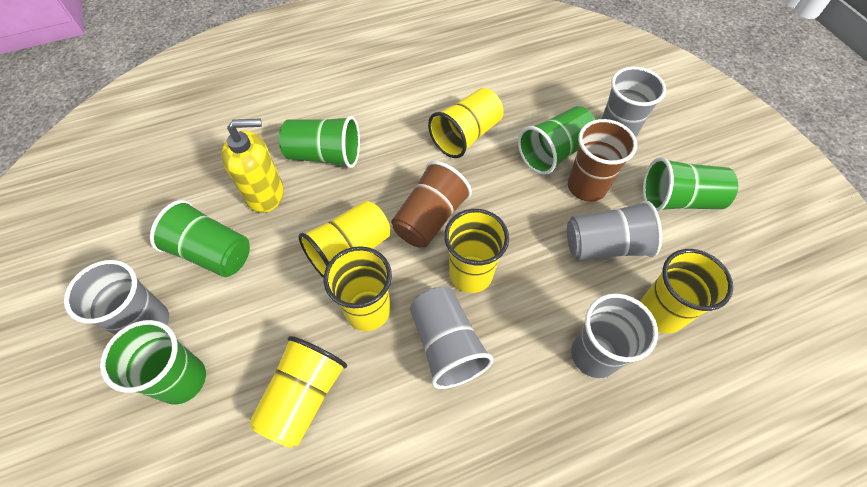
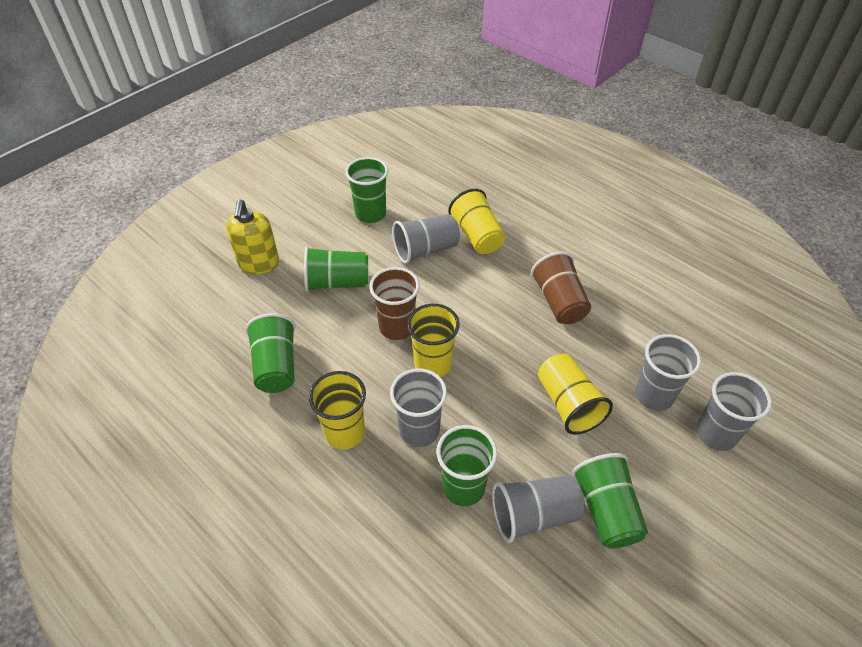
yellow cup: 6 -> 4

